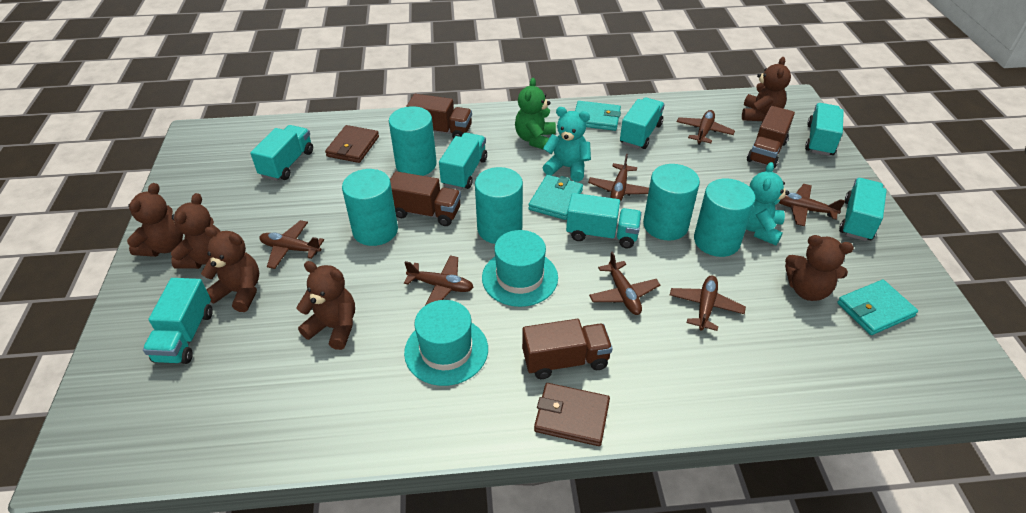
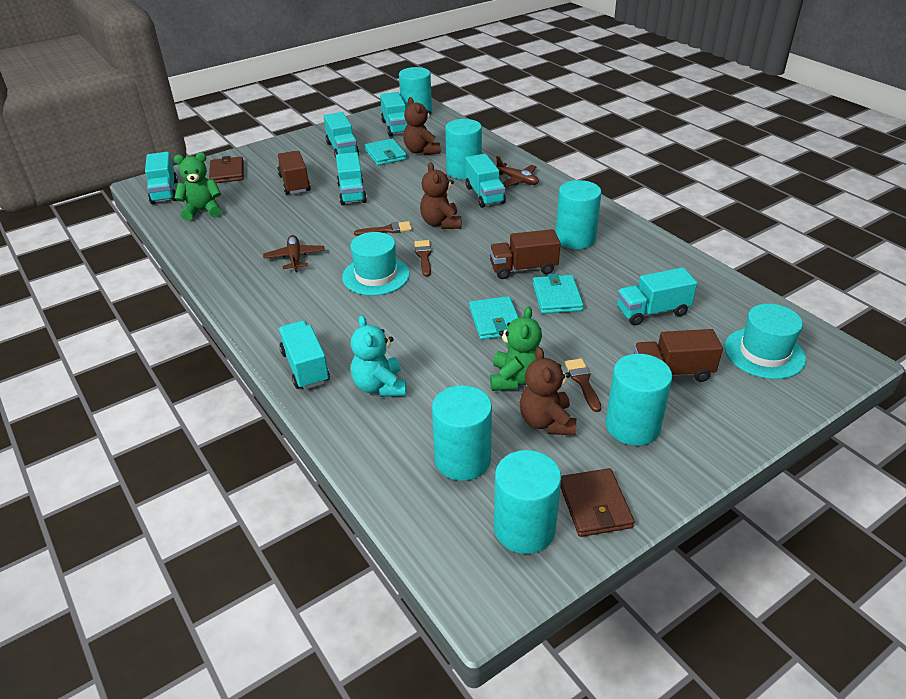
brown brush: 0 -> 3
brown plane: 7 -> 2
brown teddy bear: 6 -> 3
brown truck: 4 -> 3
green teddy bear: 1 -> 2
turquoise cylinder: 5 -> 6
turquoise teddy bear: 2 -> 1

